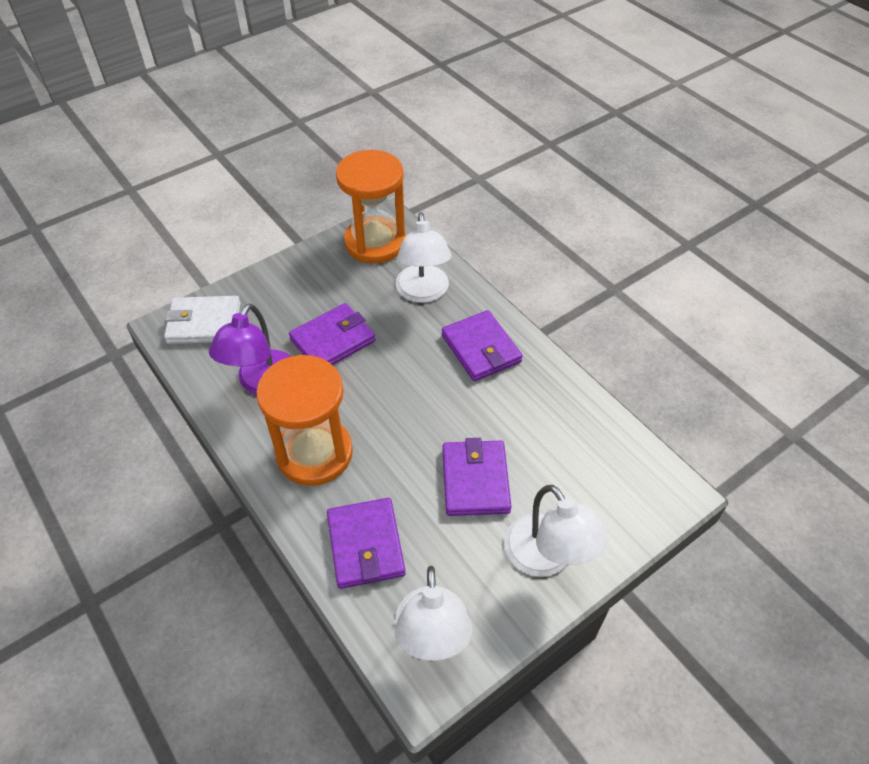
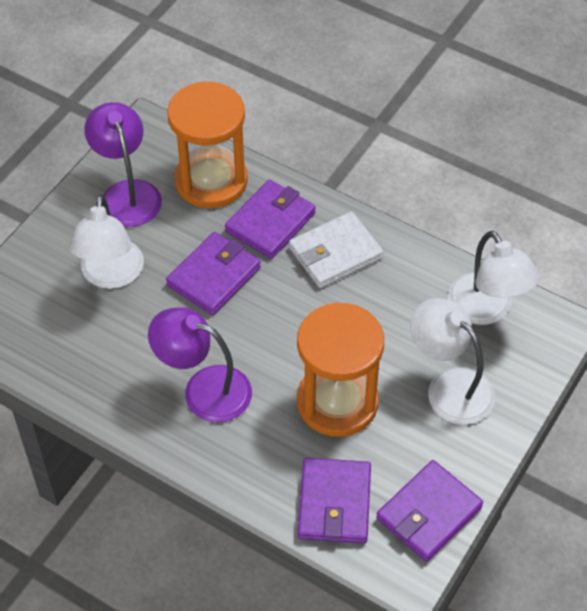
purple lamp: 1 -> 2

